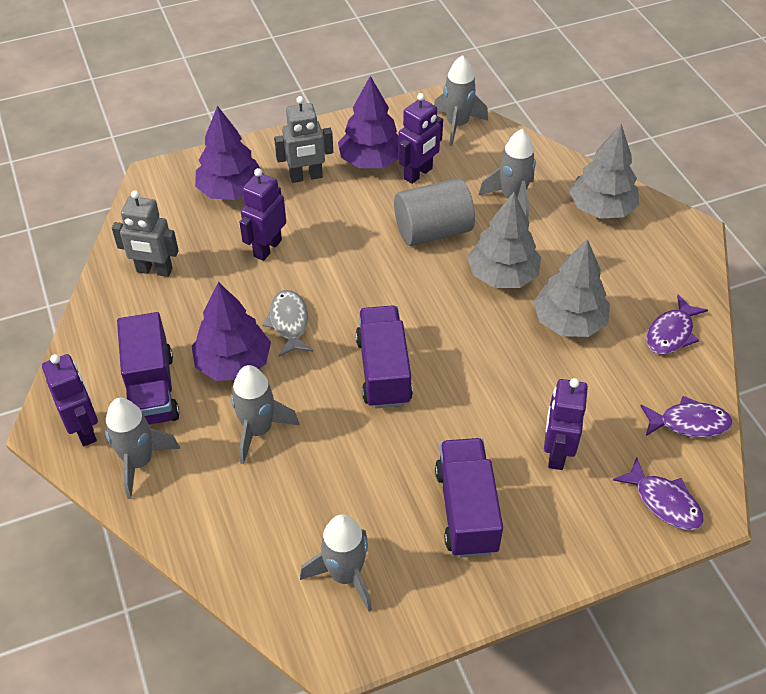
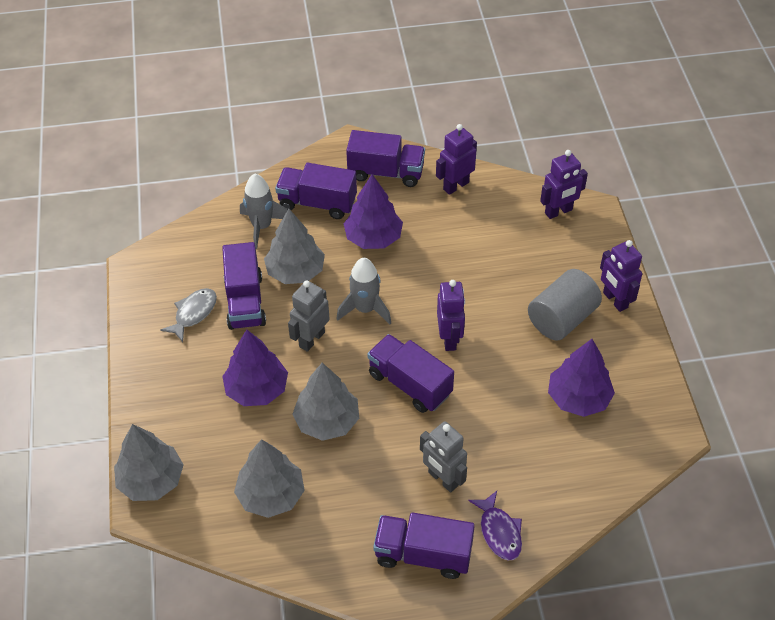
grey rocket: 5 -> 2
grey tree: 3 -> 4
purple fish: 3 -> 1
purple truck: 3 -> 5

